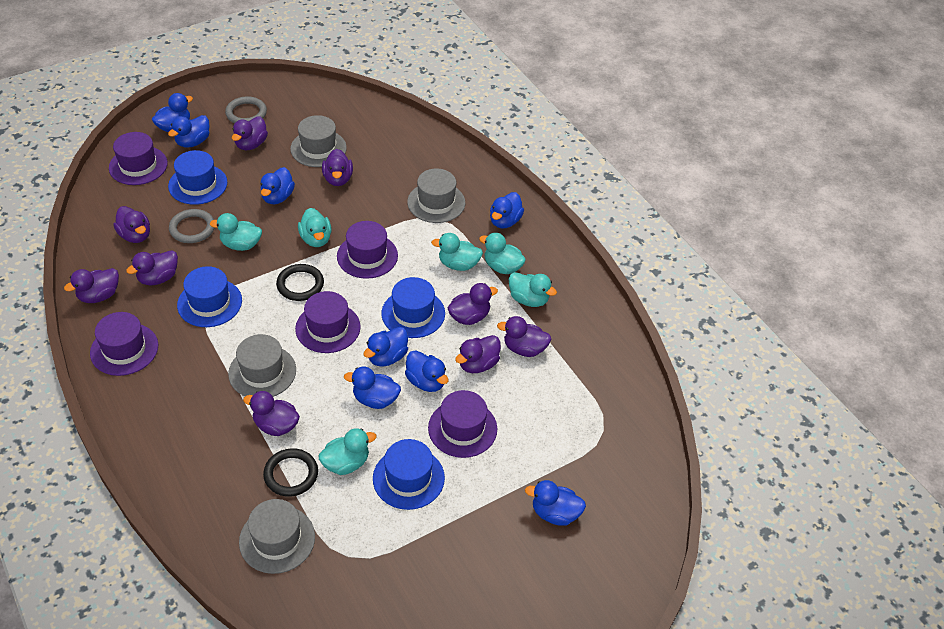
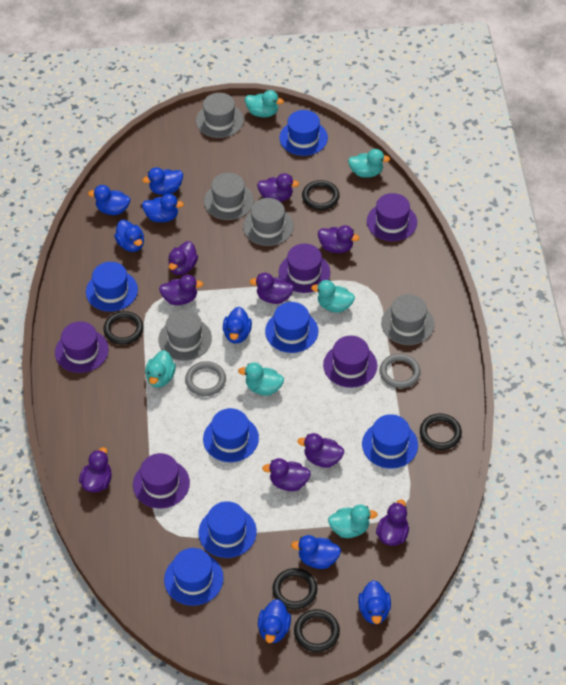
black ring: 2 -> 5
blue hat: 4 -> 7
grey hat: 4 -> 5

